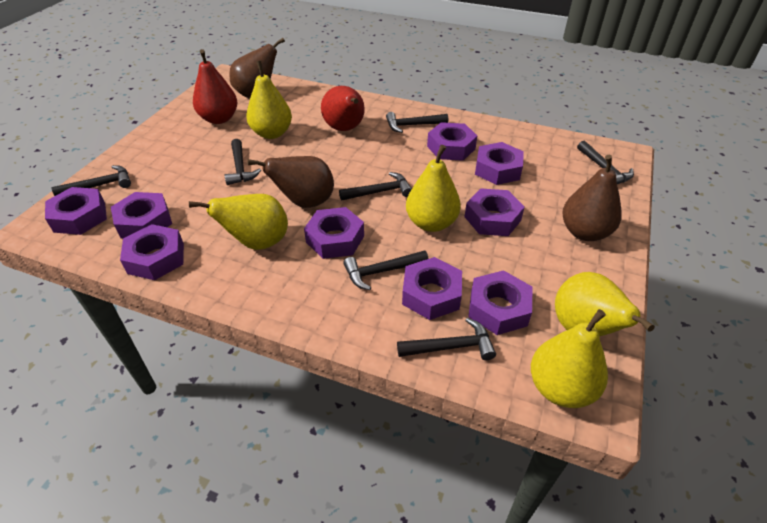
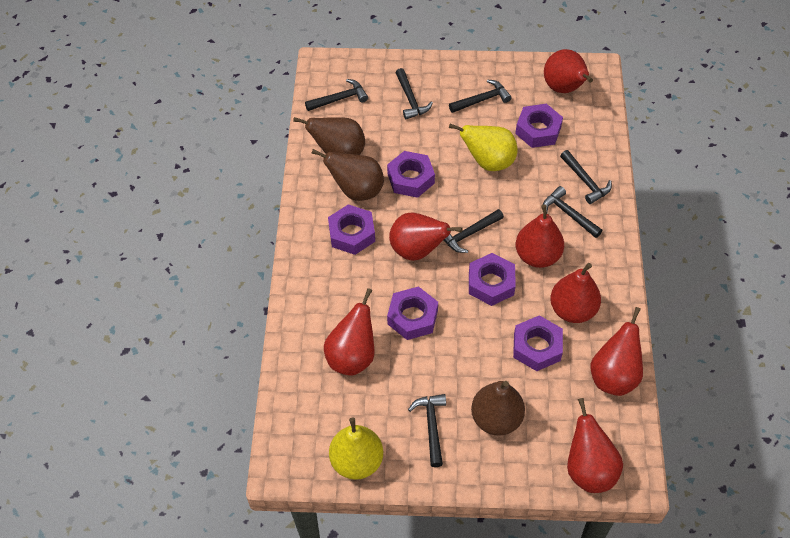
purple nut: 9 -> 6
red pear: 2 -> 7
yellow pear: 5 -> 2

